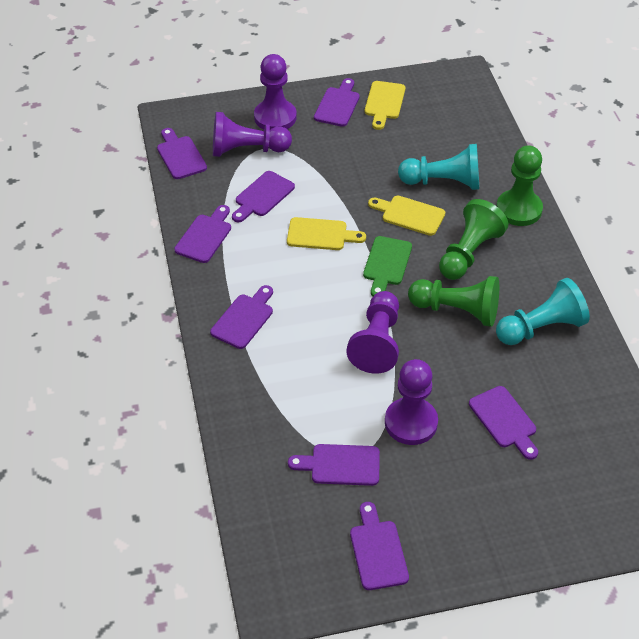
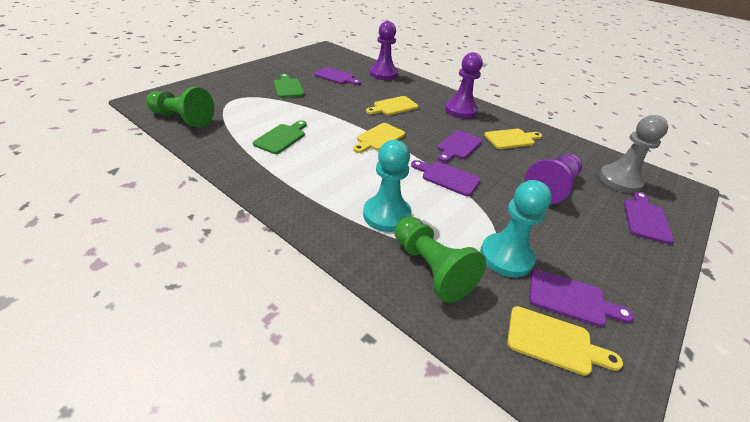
green cutting board: 1 -> 2
green pawn: 3 -> 2
grey pawn: 0 -> 1
purple cutting board: 8 -> 5
purple pawn: 4 -> 3
yellow cutting board: 3 -> 4

